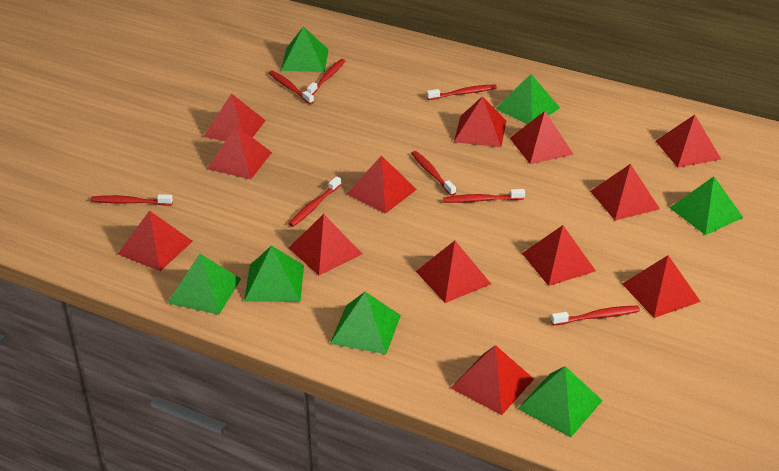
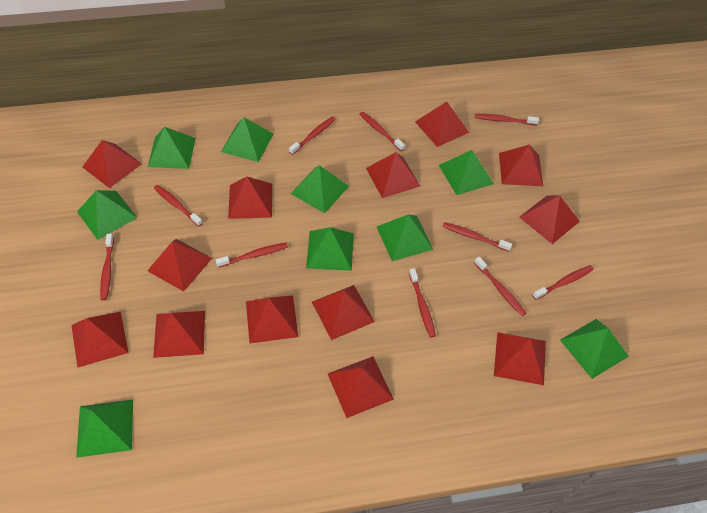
green pyramid: 7 -> 9
red toothbrush: 8 -> 10

